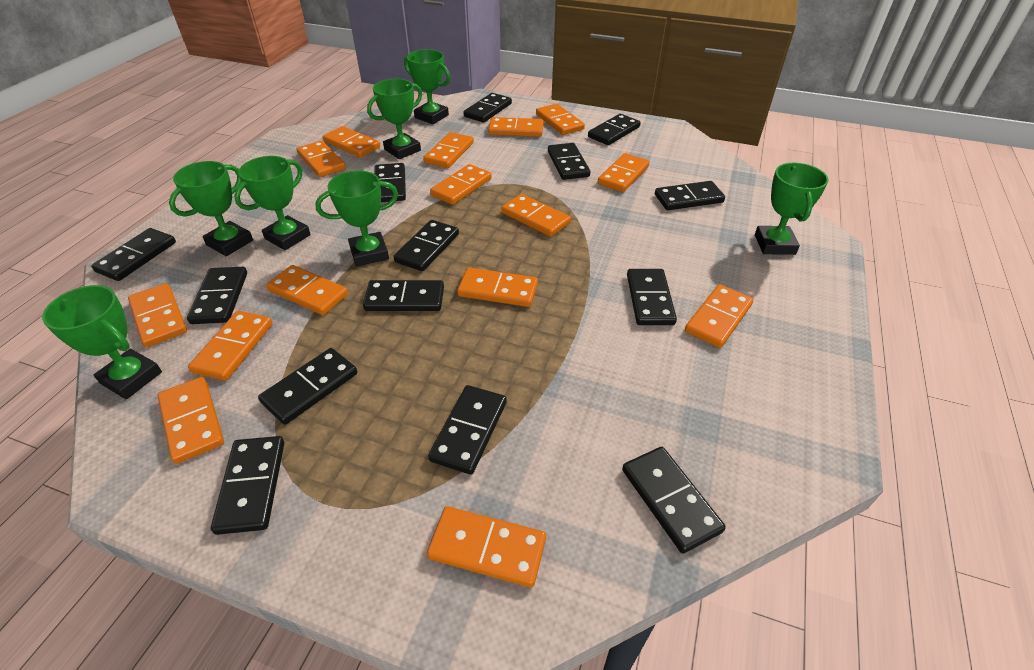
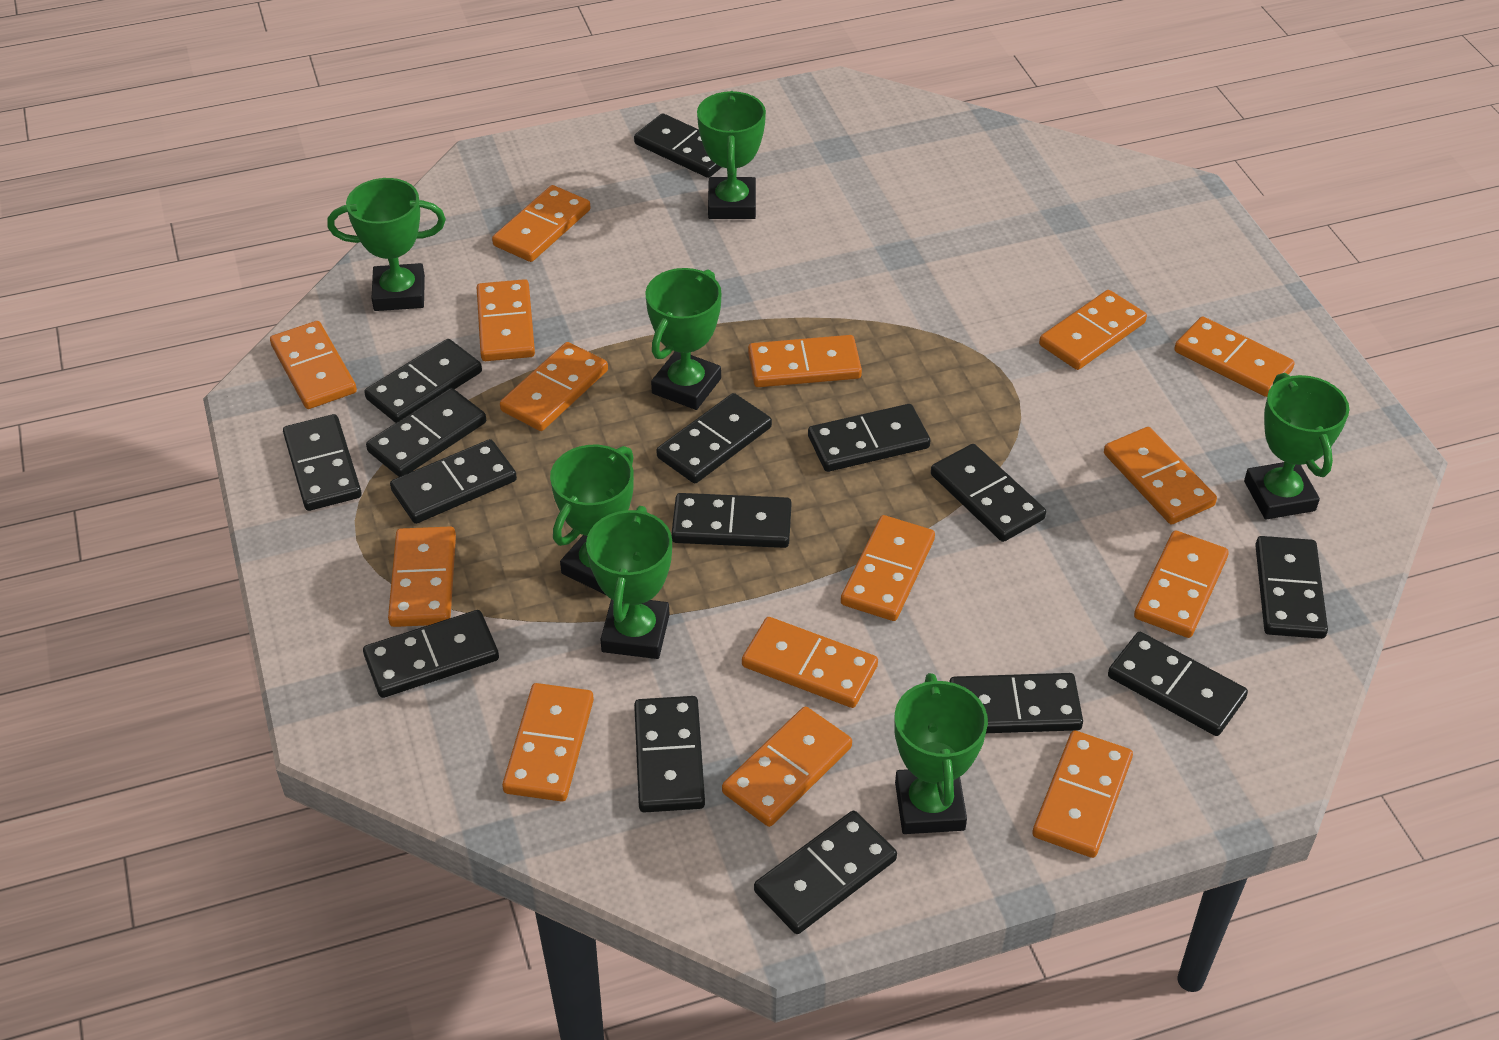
black domino: 14 -> 15

